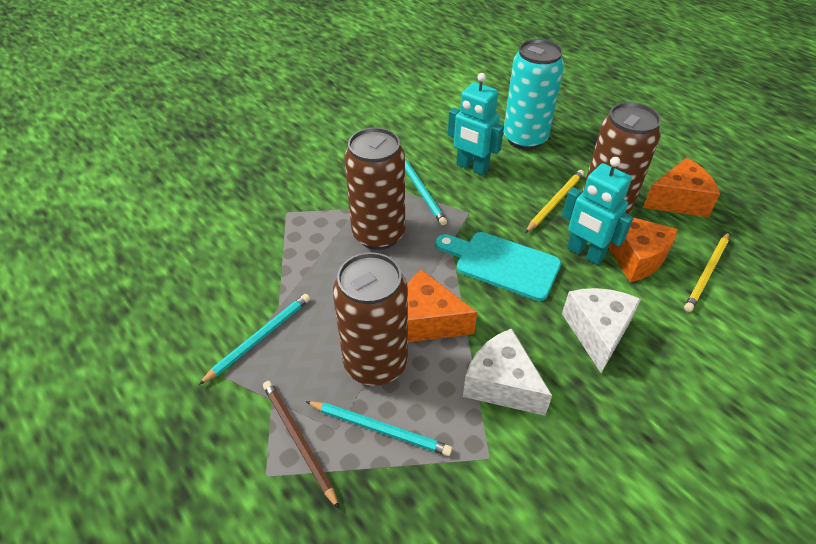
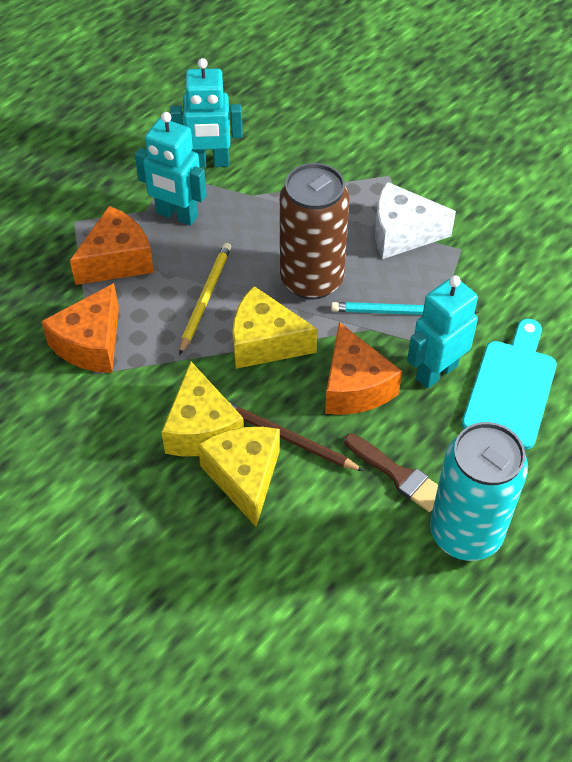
brown brush: 0 -> 1
brown can: 3 -> 1
turquoise pencil: 3 -> 1
turquoise robot: 2 -> 3
white cheese: 2 -> 1
yellow cheese: 0 -> 3
yellow pencil: 2 -> 1

